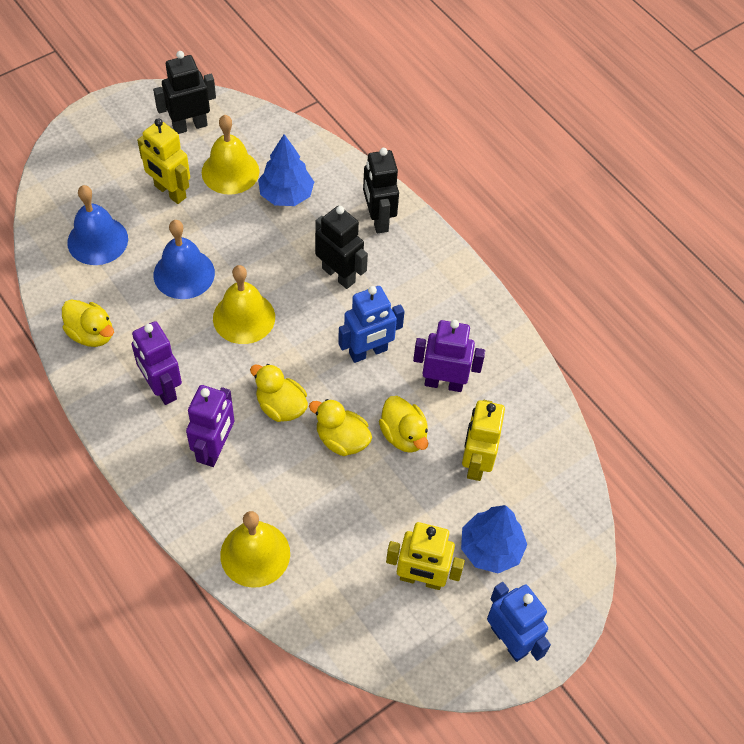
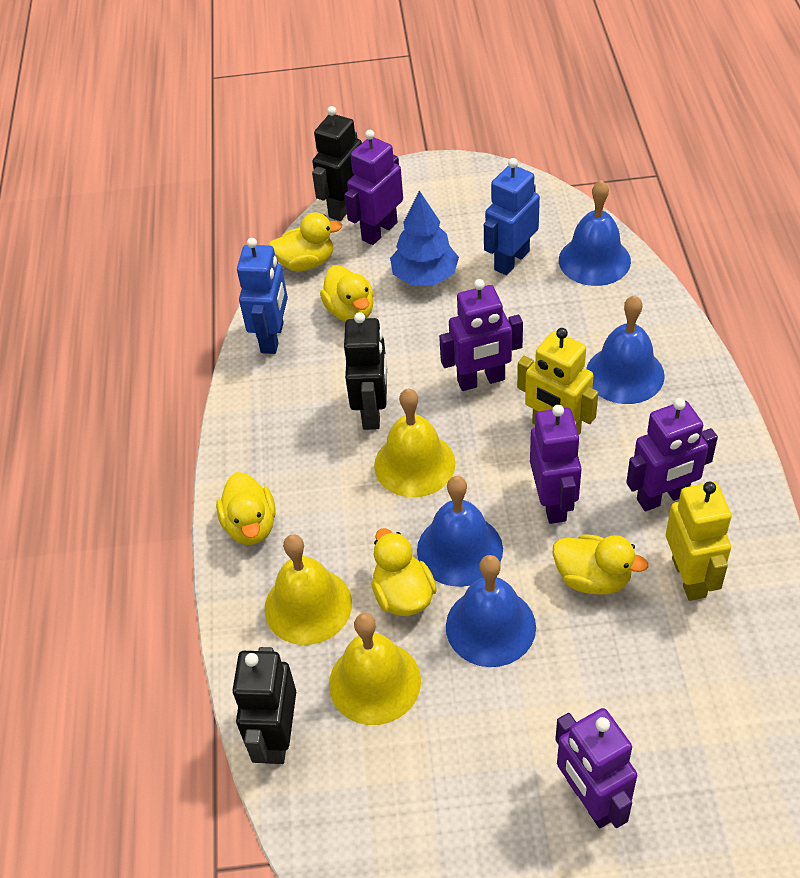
blue bell: 2 -> 4
blue tree: 2 -> 1
purple robot: 3 -> 5
yellow duck: 4 -> 5
yellow robot: 3 -> 2

